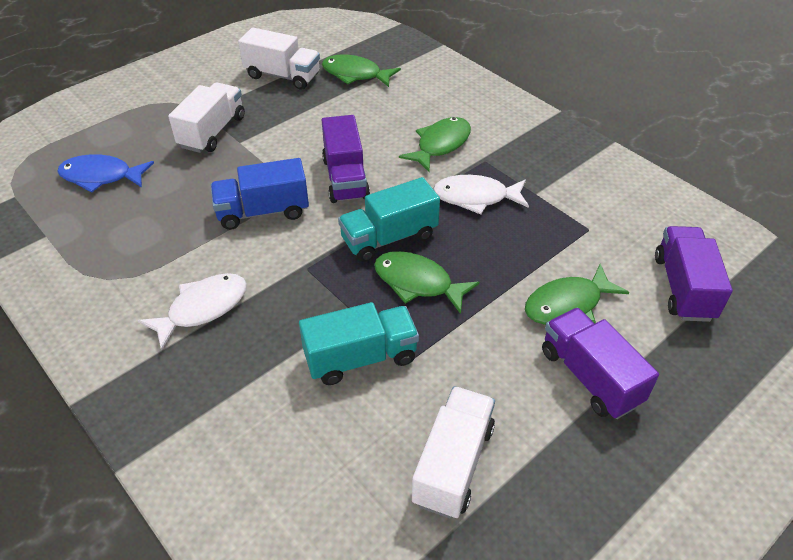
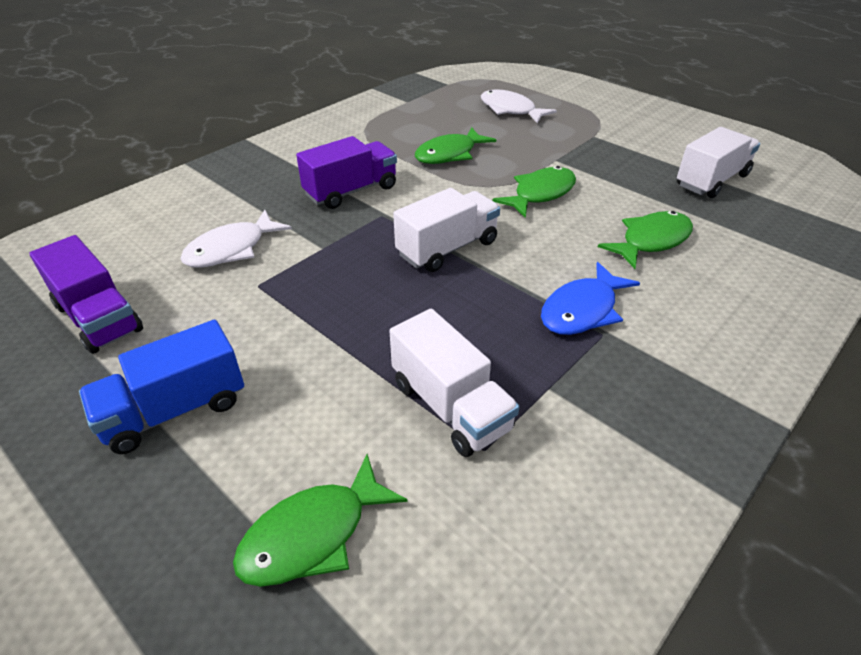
purple truck: 3 -> 2
turquoise truck: 2 -> 0

